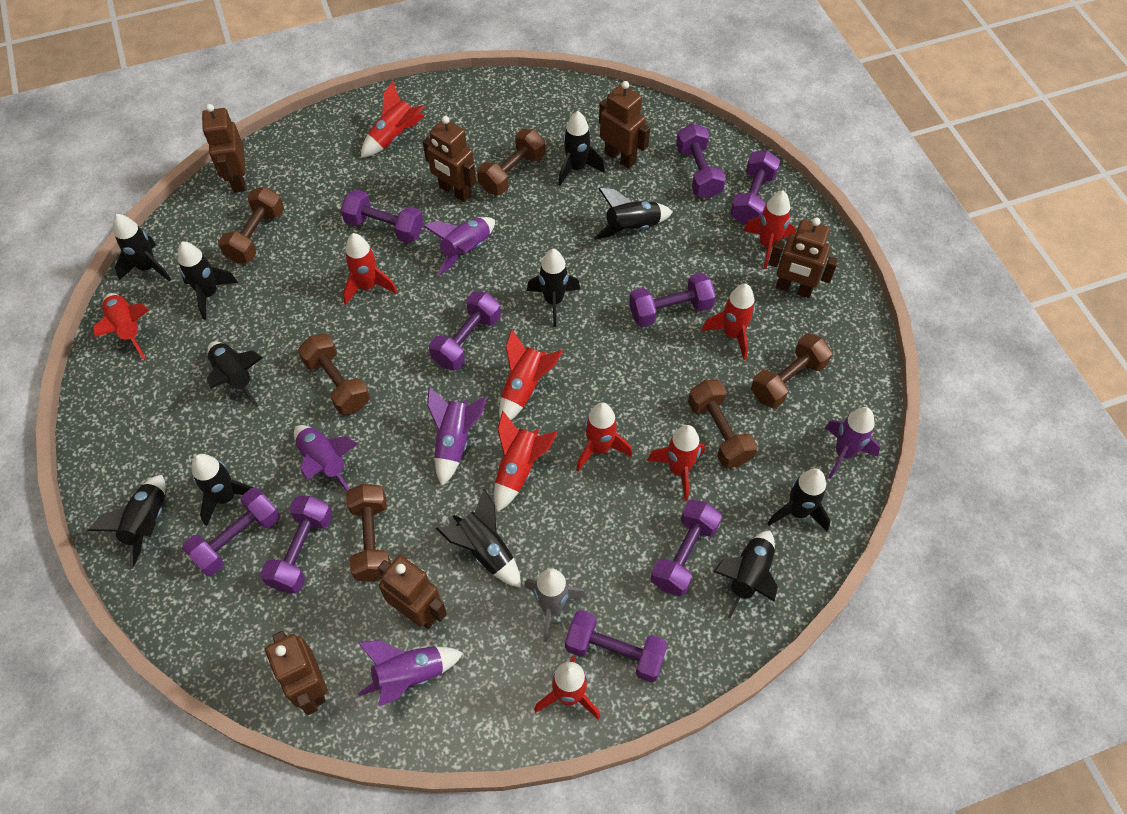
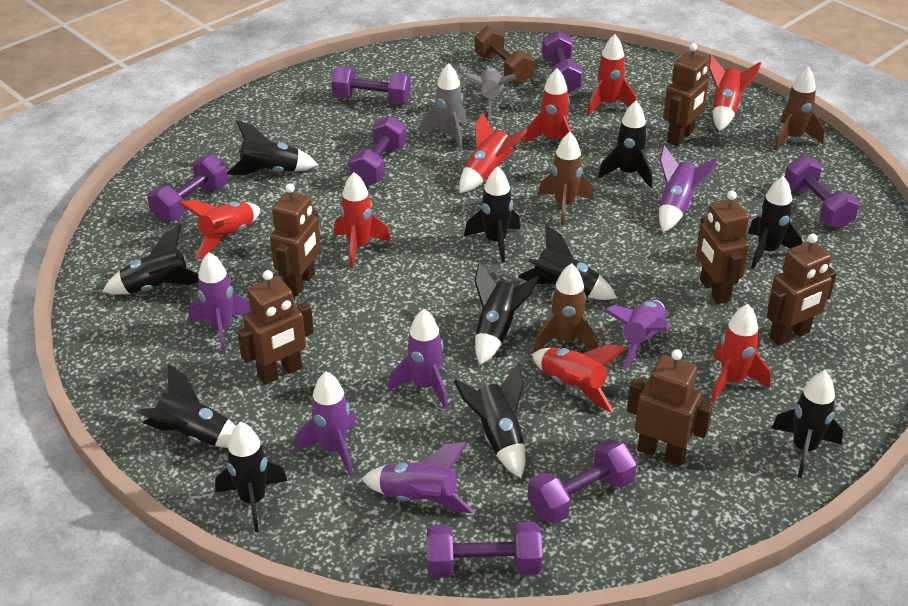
brown dumbbell: 6 -> 1
brown rocket: 0 -> 3
grey rocket: 1 -> 2
purple dumbbell: 9 -> 7
purple rocket: 5 -> 6
red rocket: 10 -> 8

